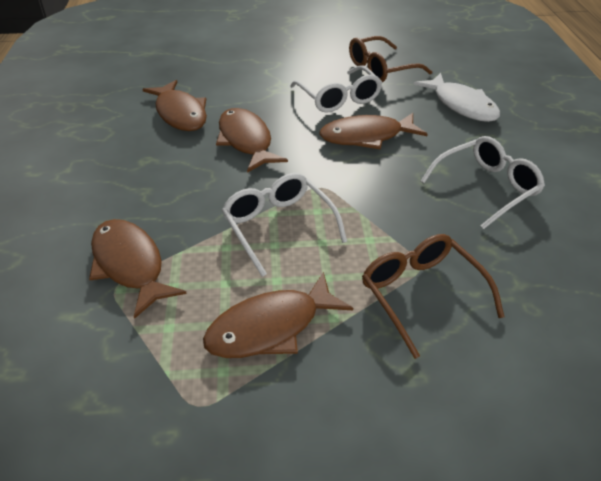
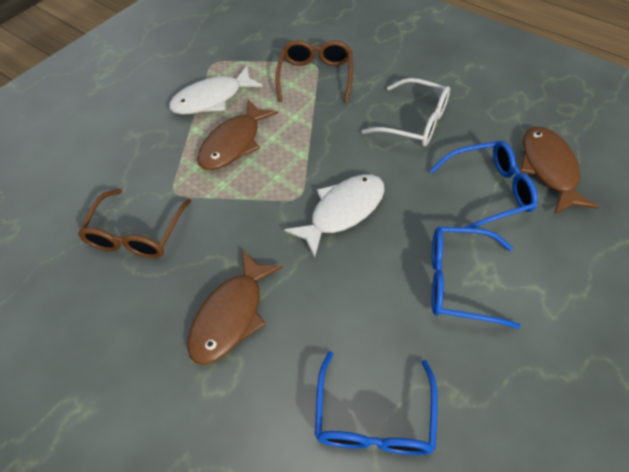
blue glasses: 0 -> 3
brown fish: 5 -> 3
white fish: 1 -> 2
white glasses: 3 -> 1

